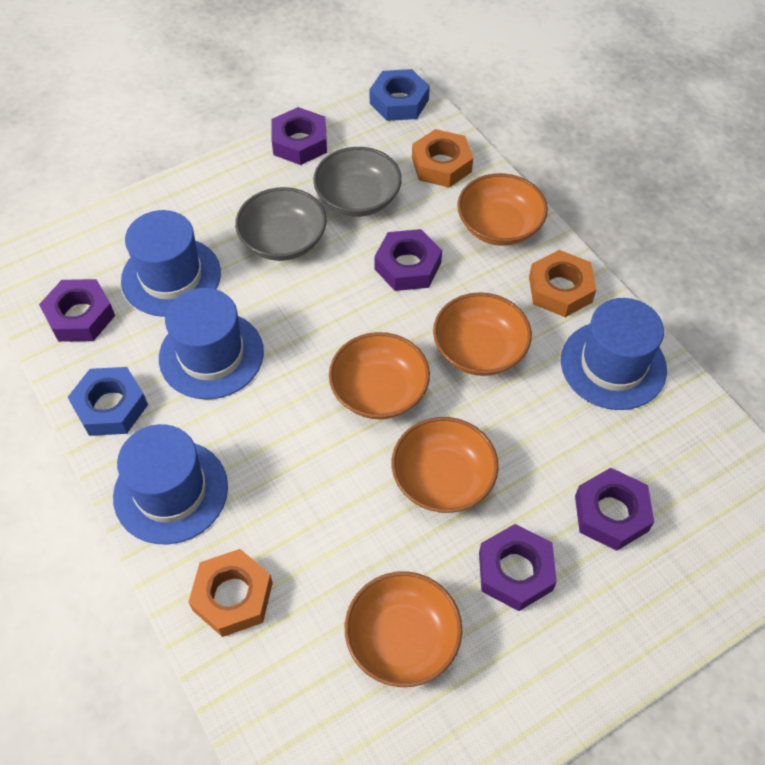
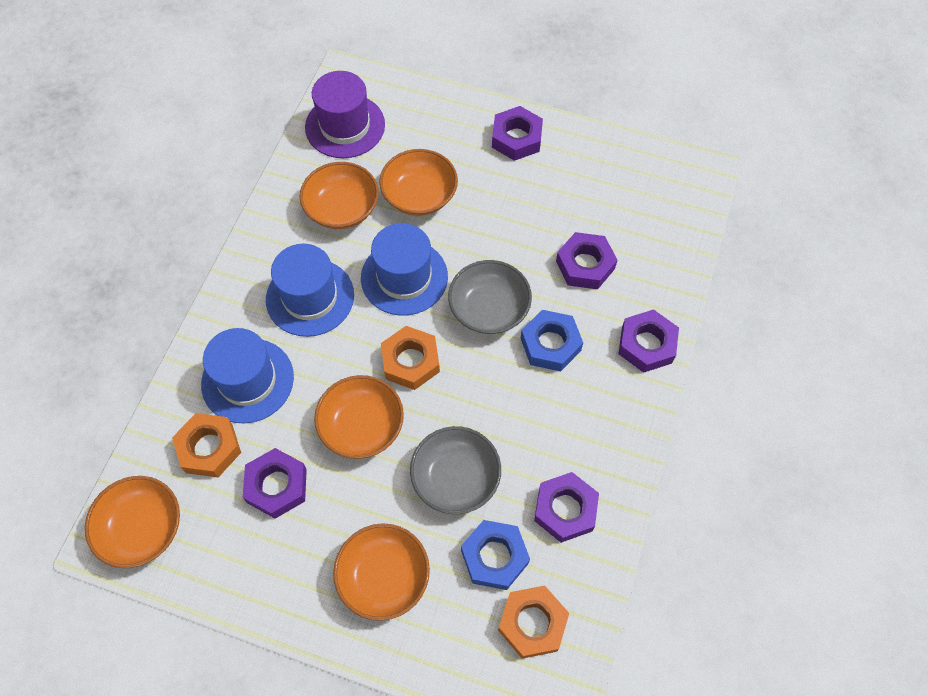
blue hat: 4 -> 3
purple hat: 0 -> 1

